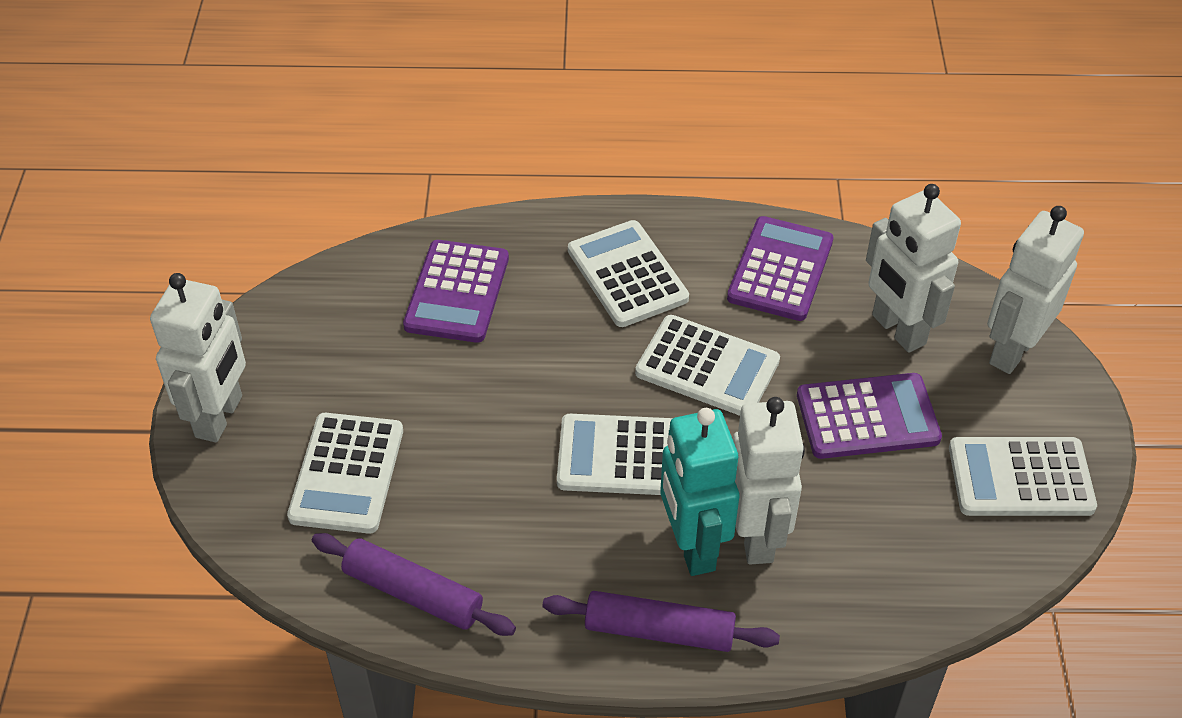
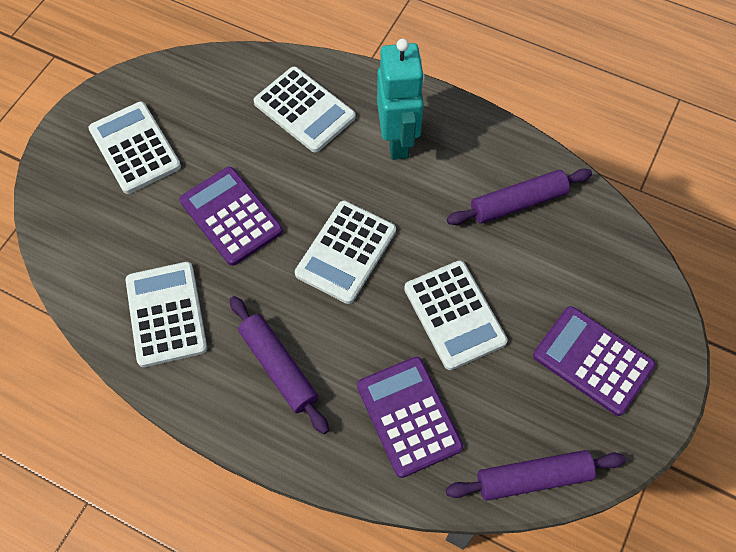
purple rolling pin: 2 -> 3
white robot: 4 -> 0

